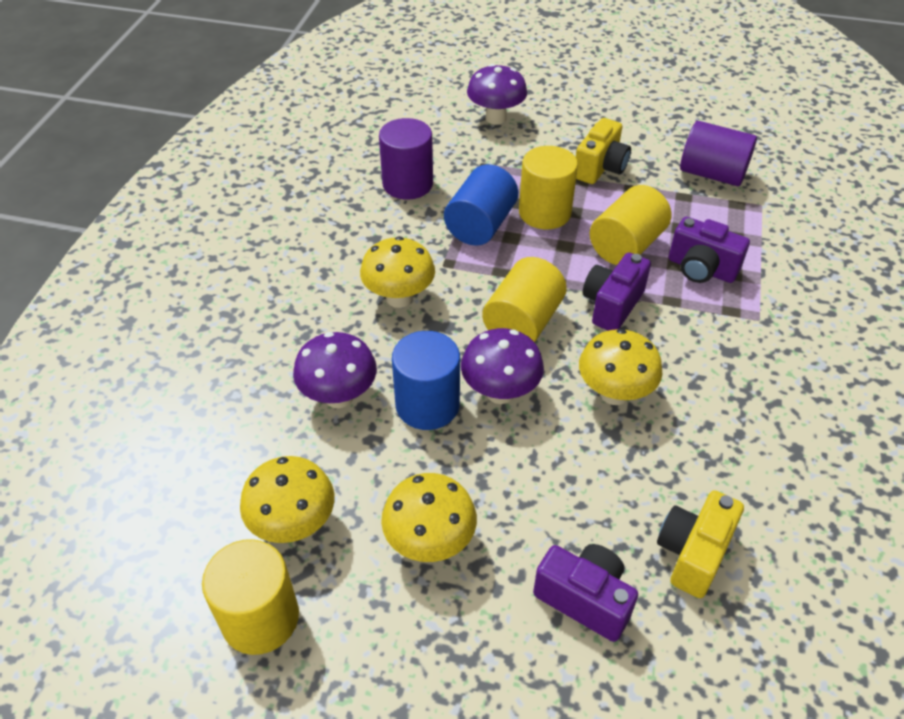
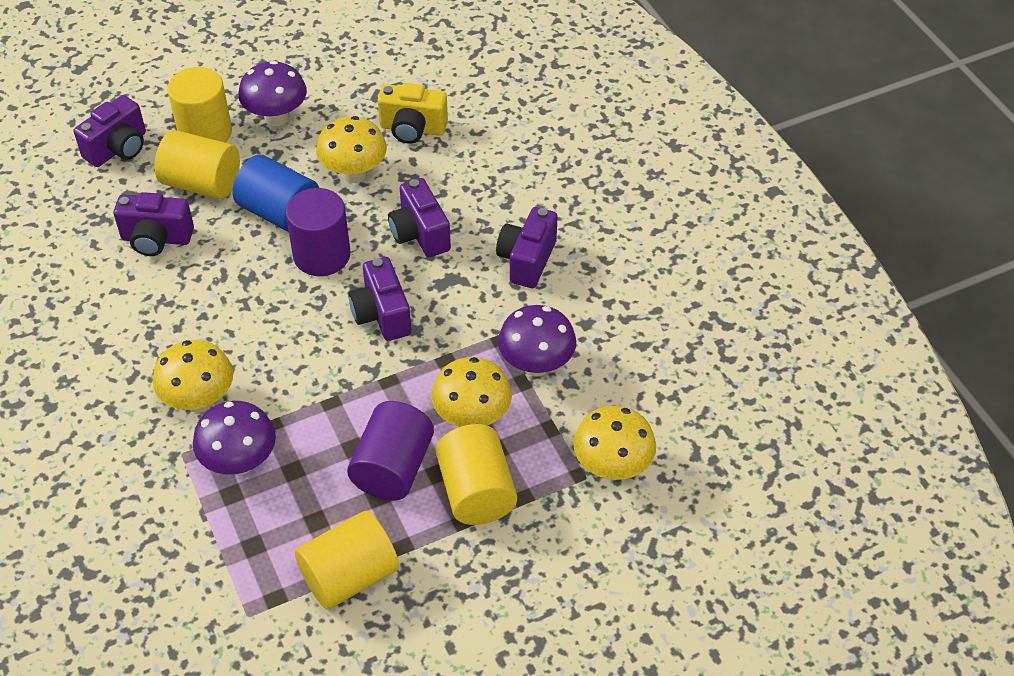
blue cylinder: 2 -> 1
purple camera: 3 -> 5
yellow camera: 2 -> 1

